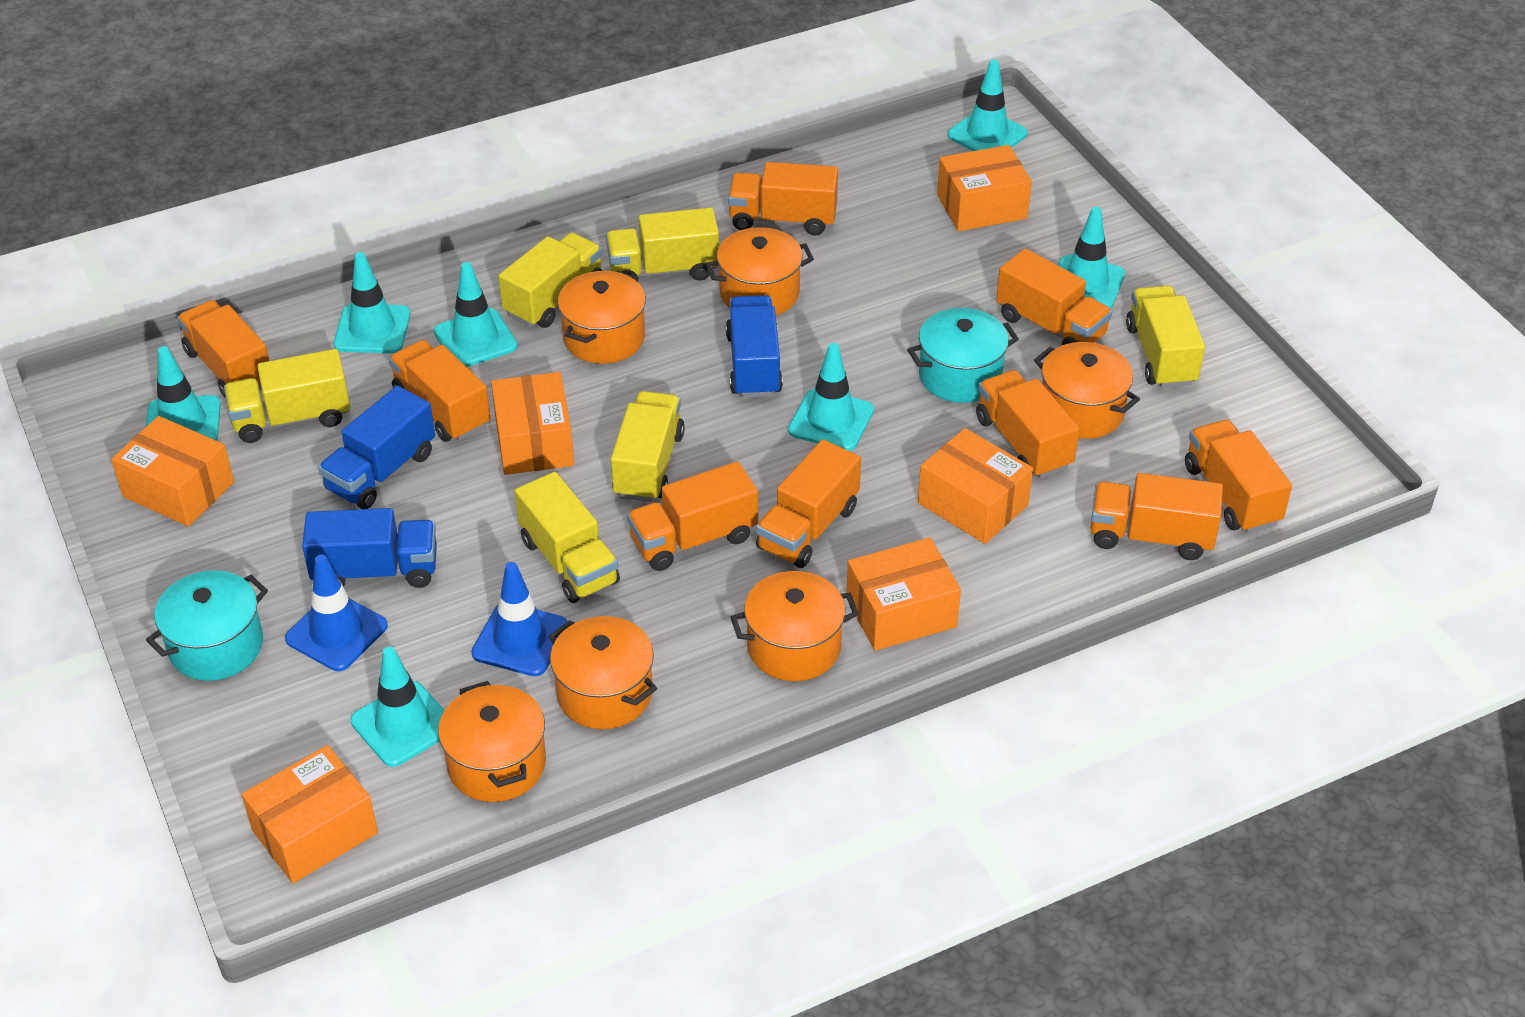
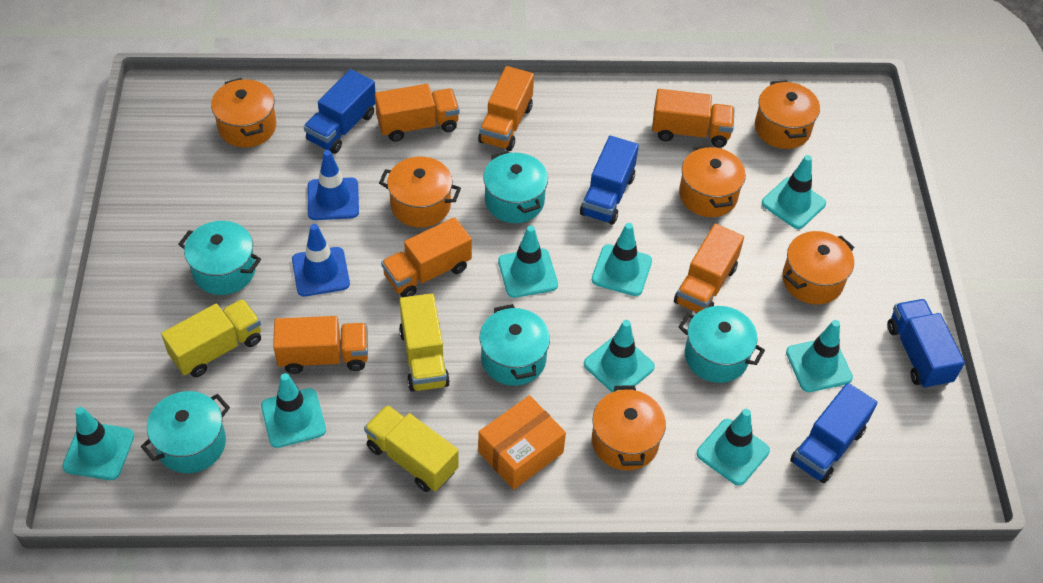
blue truck: 3 -> 4
orange box: 6 -> 1
orange truck: 9 -> 6
turquoise pot: 2 -> 5
turquoise traffic cone: 7 -> 8
yellow truck: 6 -> 3

